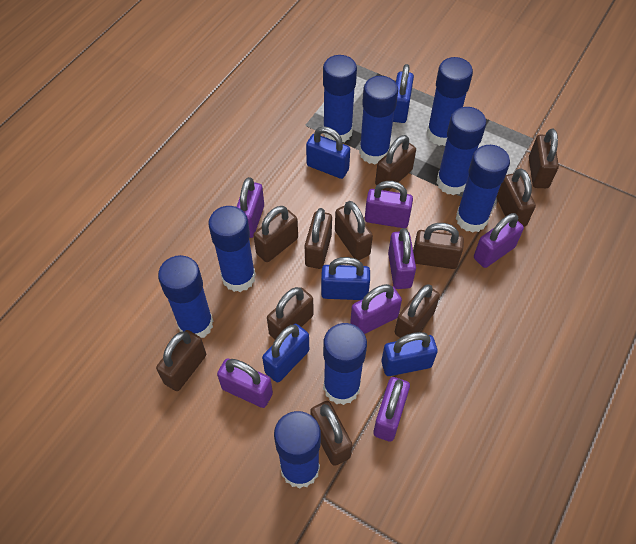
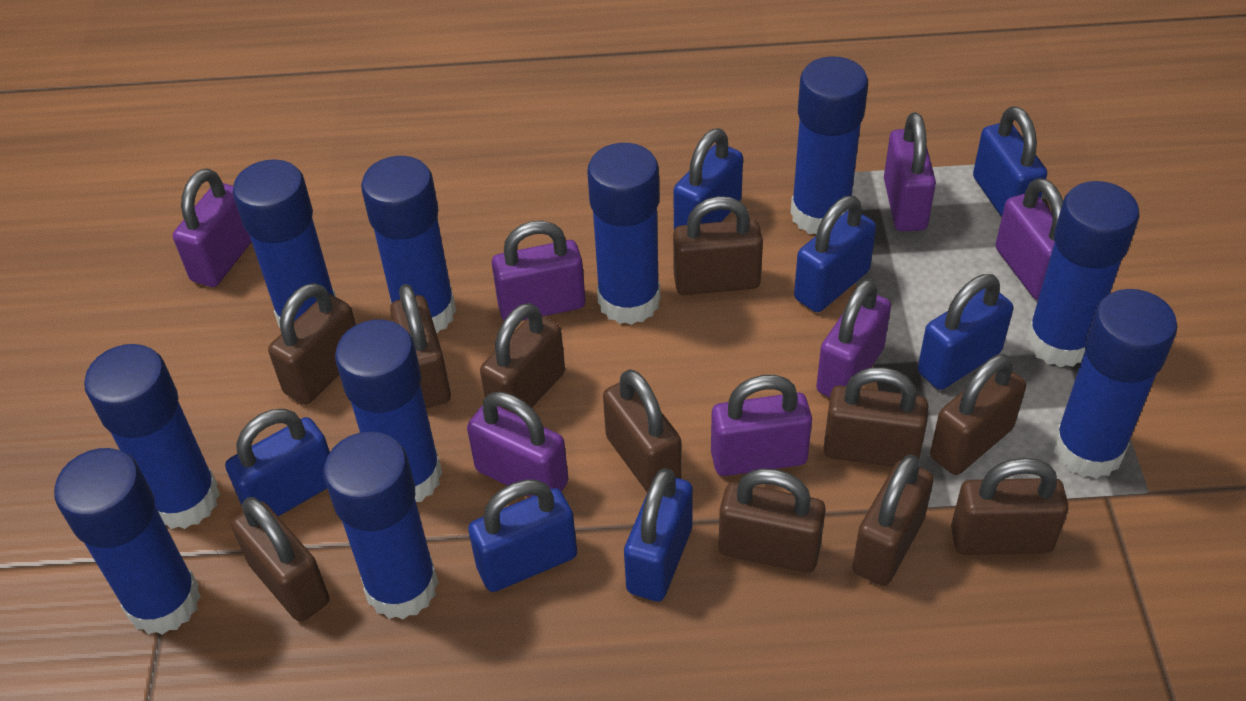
blue glue stick: 9 -> 10
blue padlock: 5 -> 7

